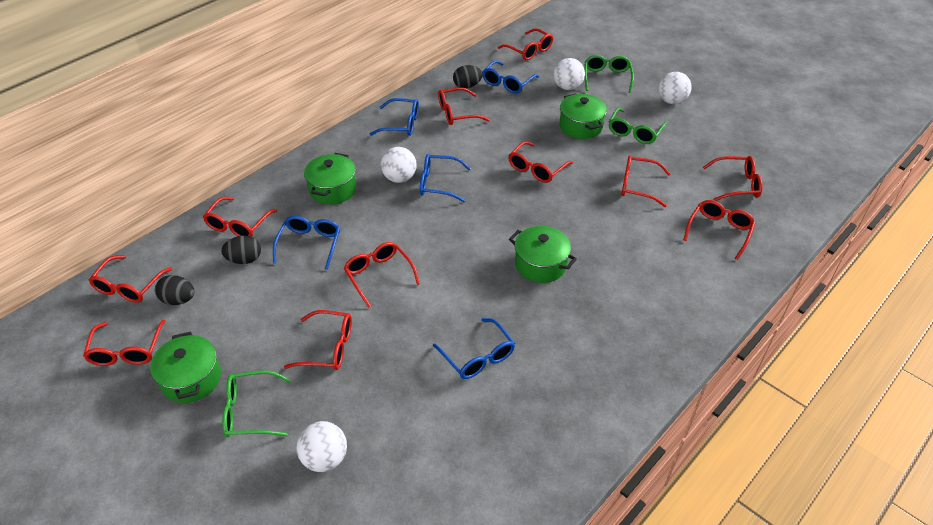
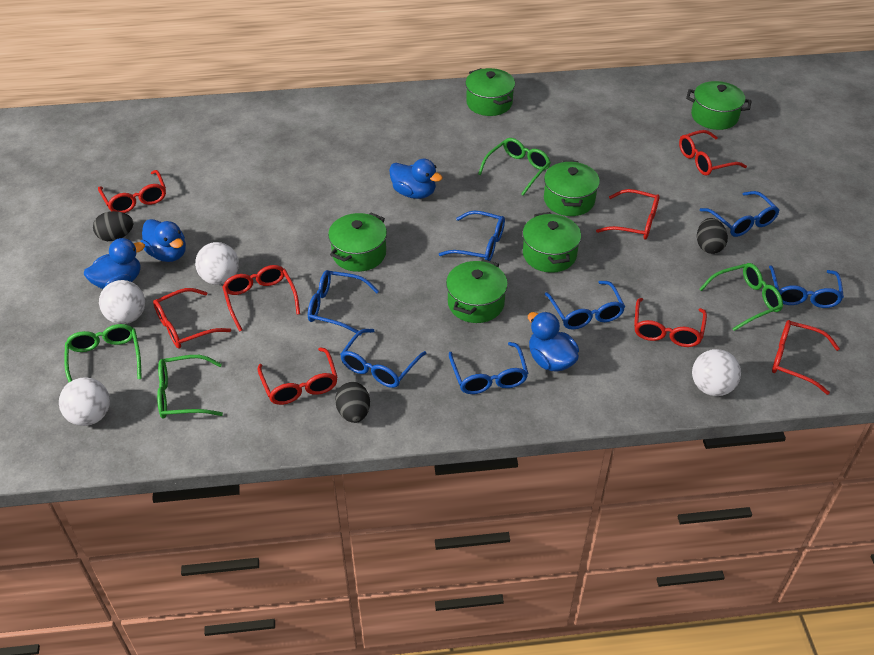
blue duck: 0 -> 4
blue glasses: 5 -> 7
green glasses: 3 -> 4
green pot: 4 -> 6
red glasses: 11 -> 8

